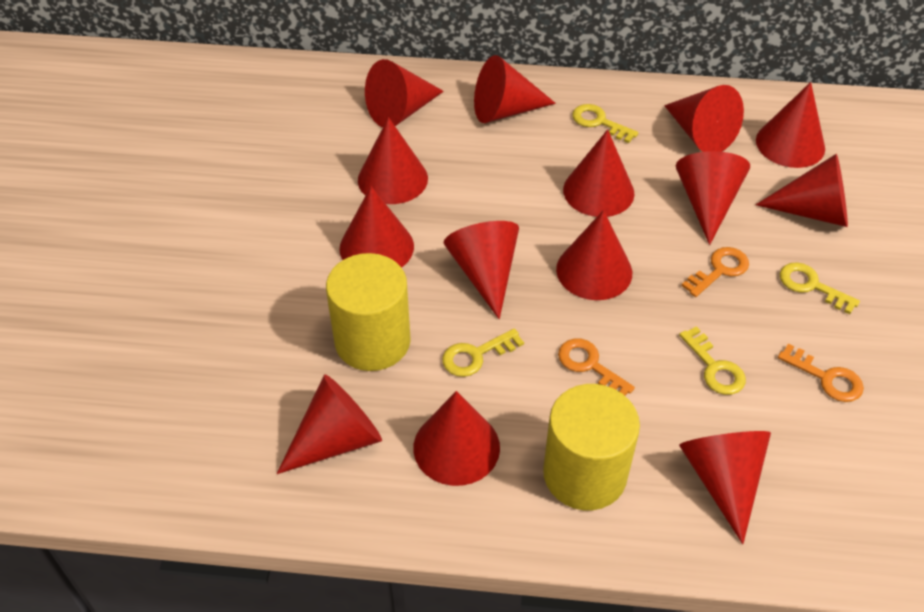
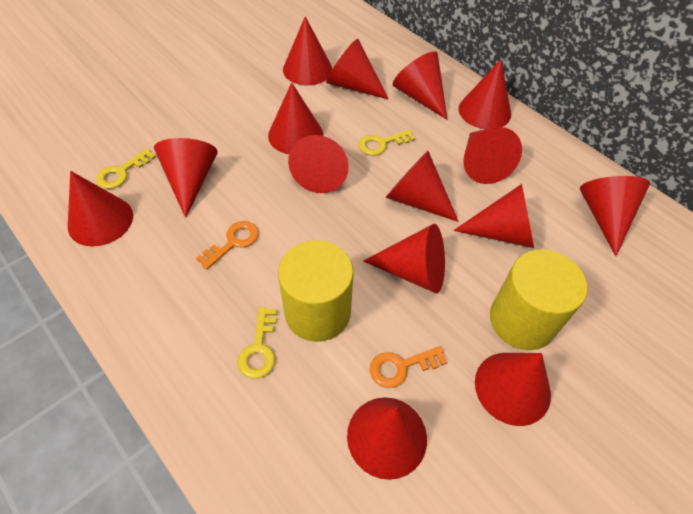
orange key: 3 -> 2
red cone: 14 -> 15
yellow key: 4 -> 3

